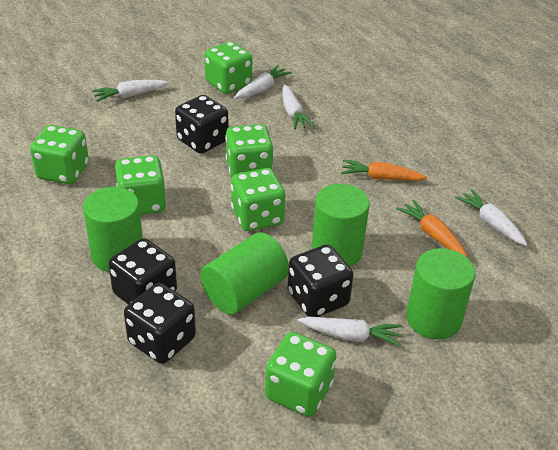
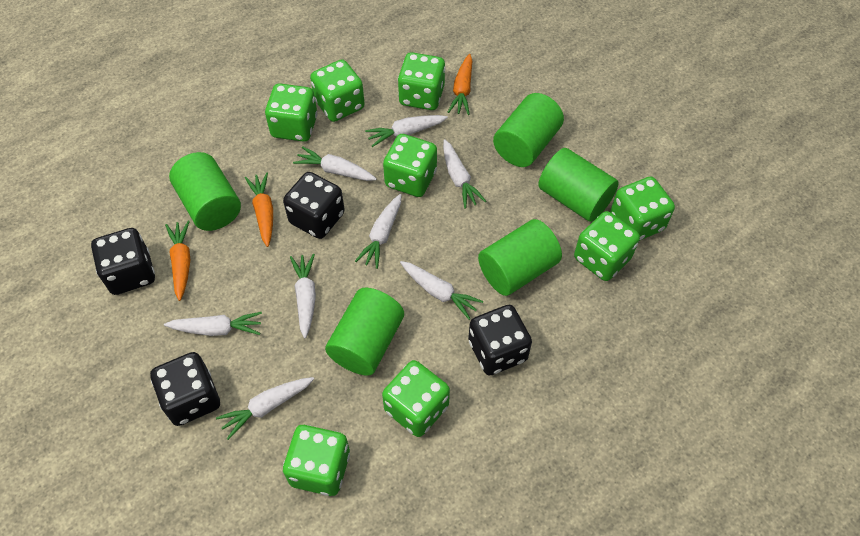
green cylinder: 4 -> 5
green dice: 6 -> 8
orange carrot: 2 -> 3
white carrot: 5 -> 8

